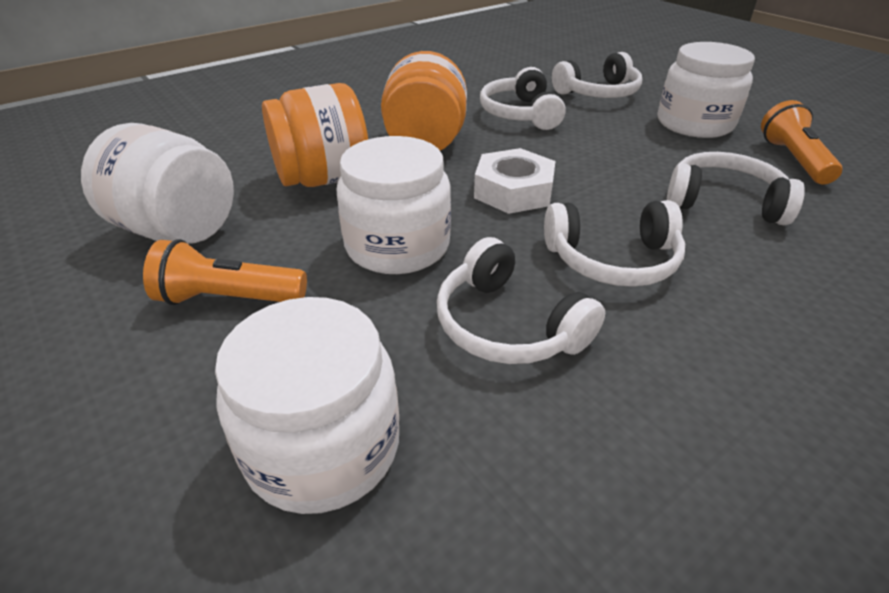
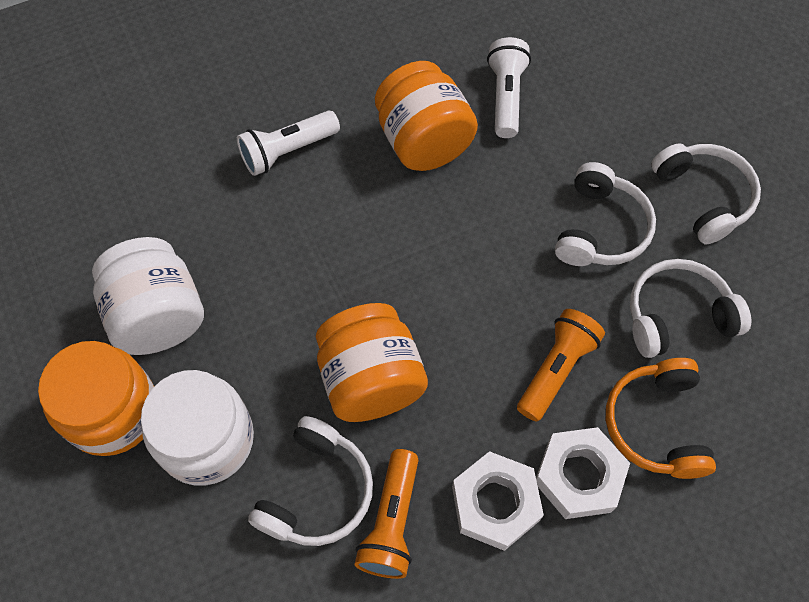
orange headphones: 0 -> 1
orange jar: 2 -> 3
white flashlight: 0 -> 2
white headphones: 5 -> 4
white jar: 4 -> 2
white nut: 1 -> 2

